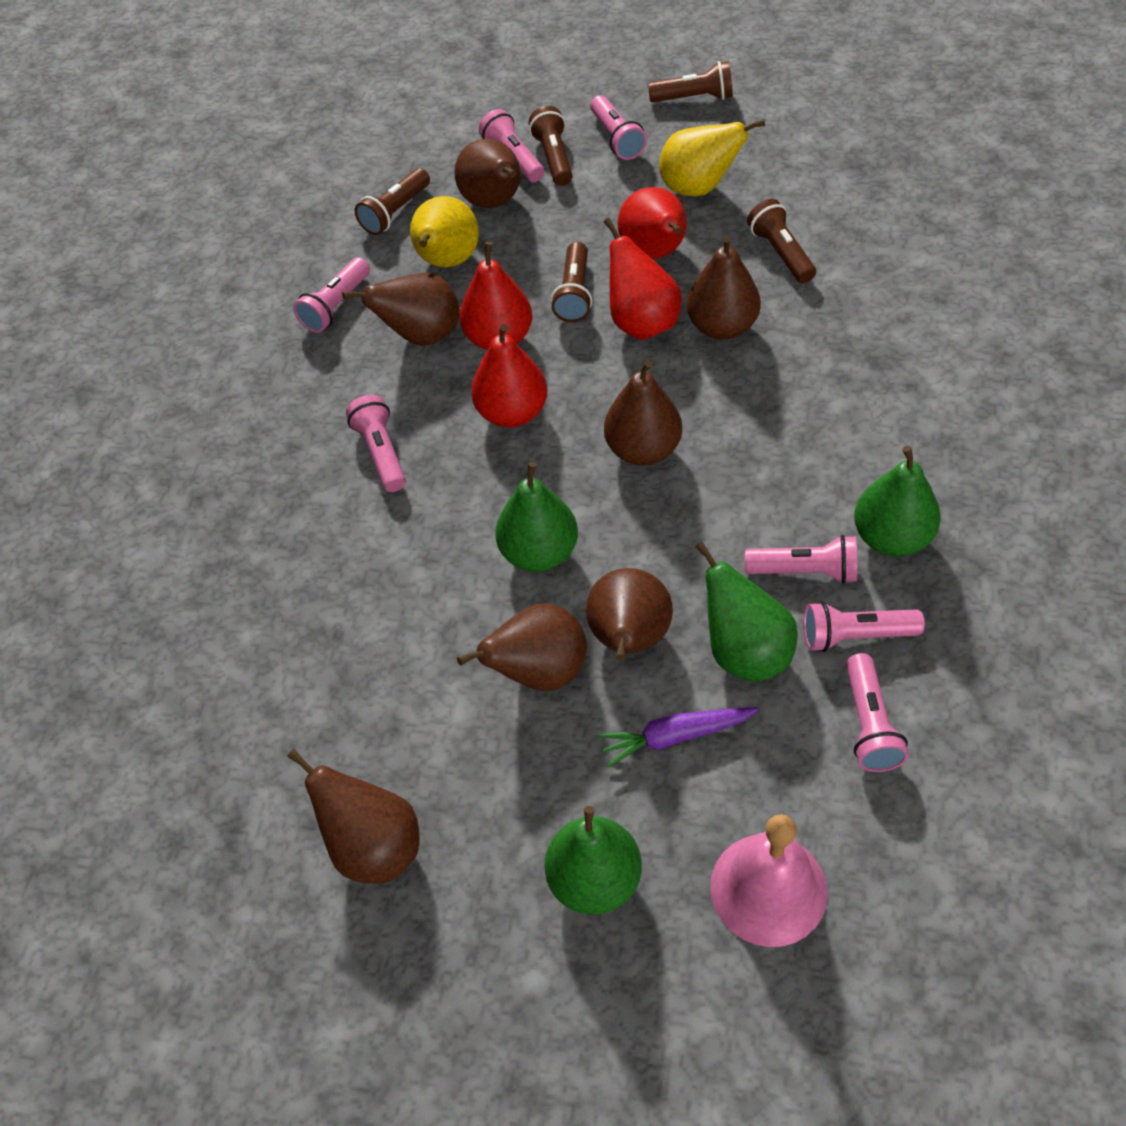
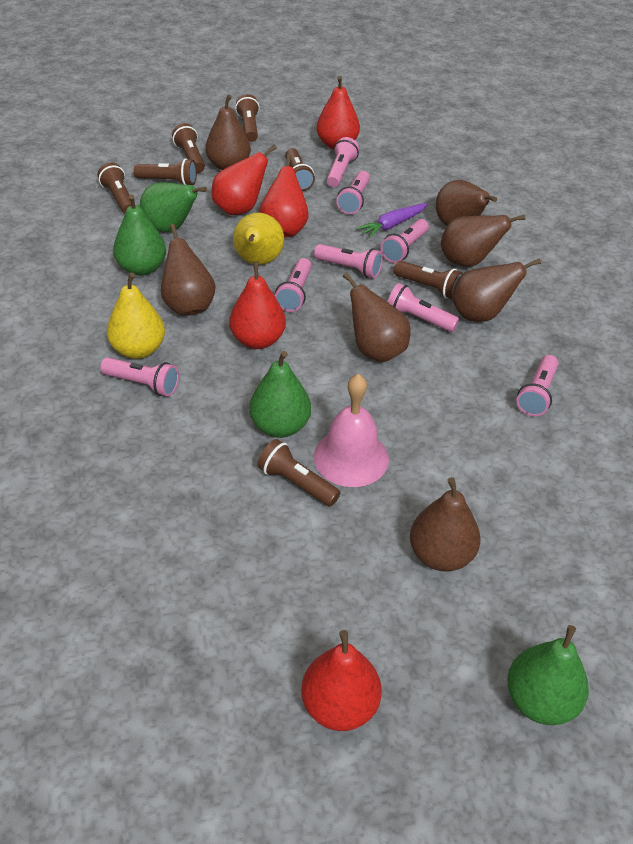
brown flashlight: 5 -> 7
pink flashlight: 7 -> 8
red pear: 4 -> 5

